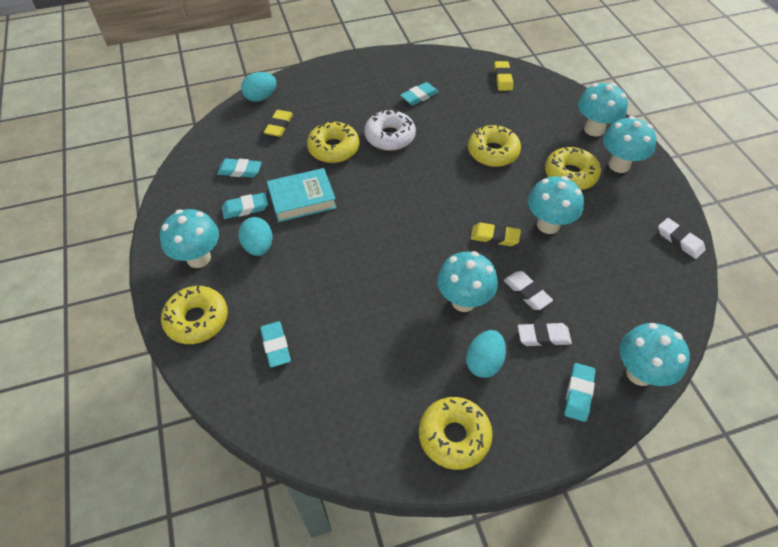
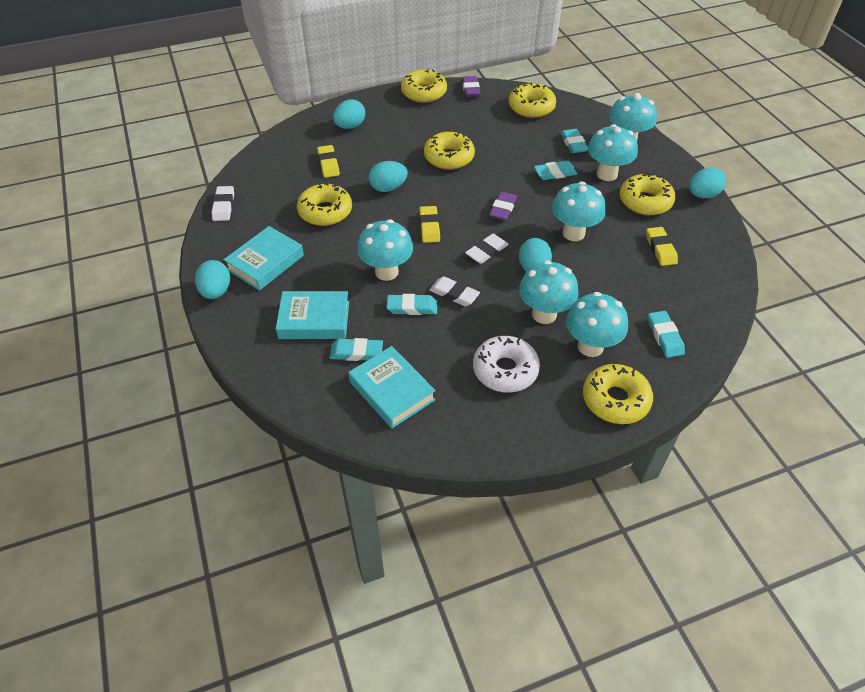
purple eraser: 0 -> 2
turquoise book: 1 -> 3
turquoise egg: 3 -> 5
yellow donut: 5 -> 6

